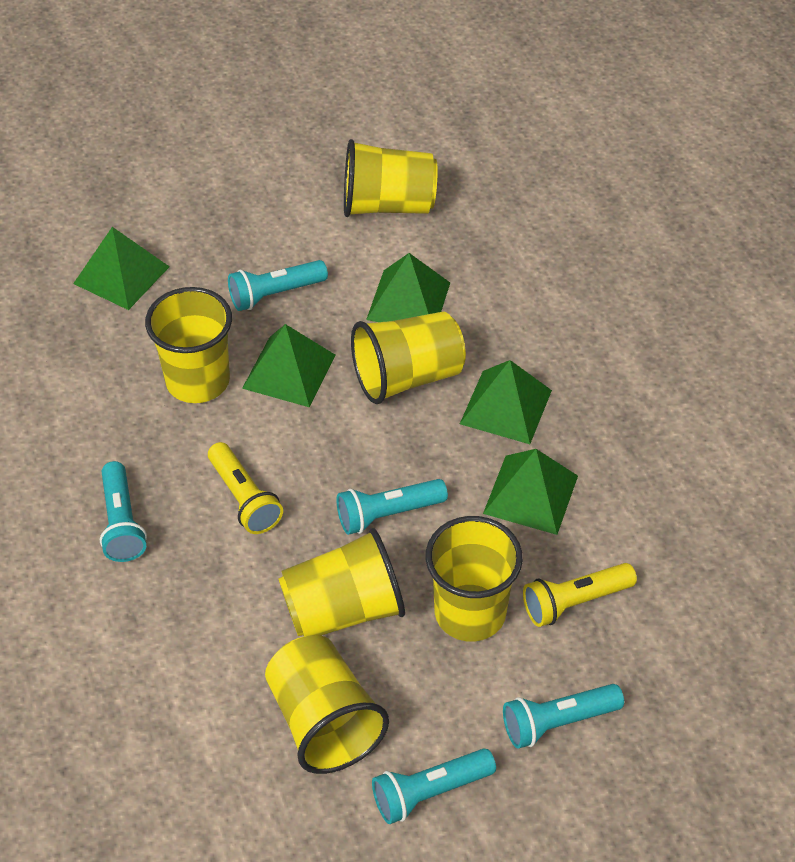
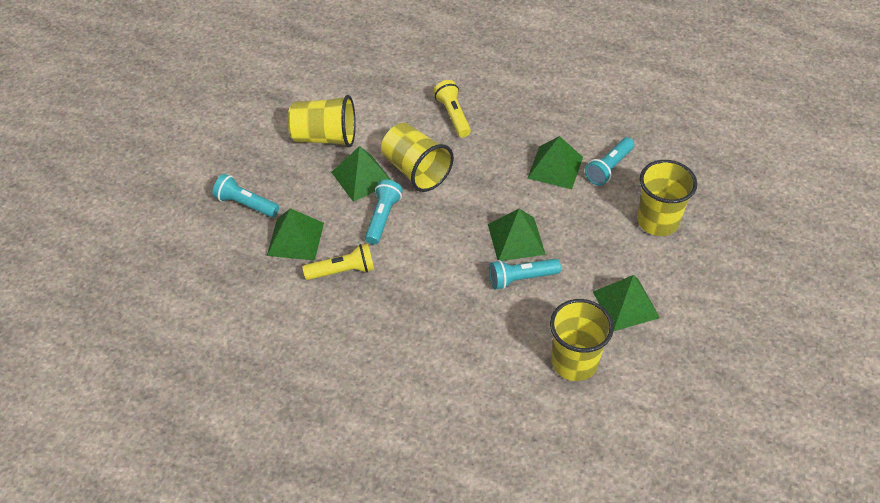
turquoise flashlight: 5 -> 4
yellow cup: 6 -> 4

